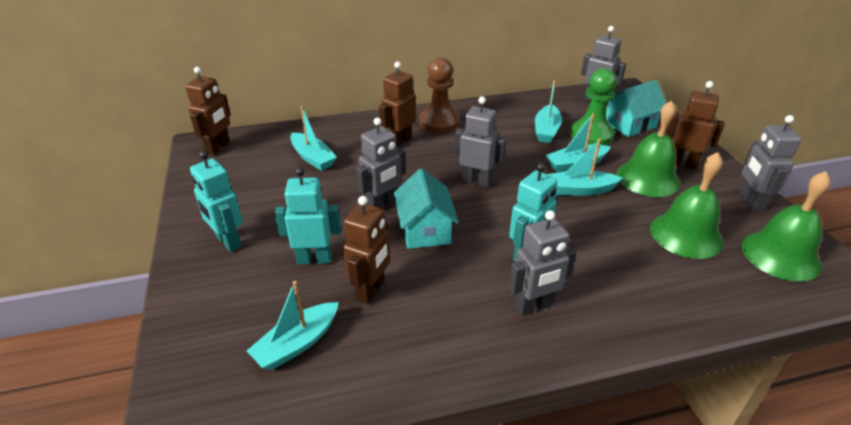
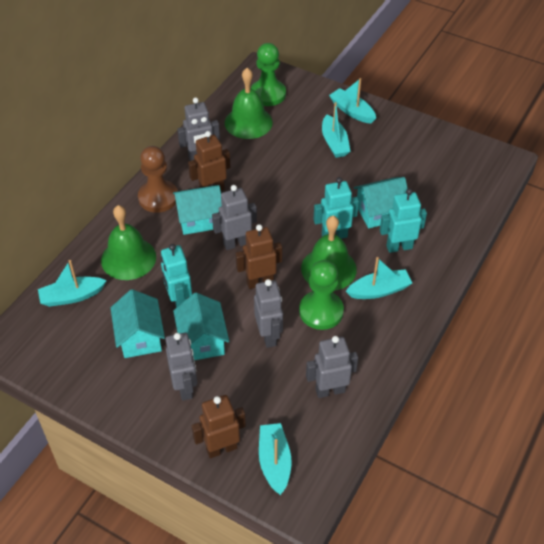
brown robot: 4 -> 3
green pawn: 1 -> 2
turquoise house: 2 -> 4

